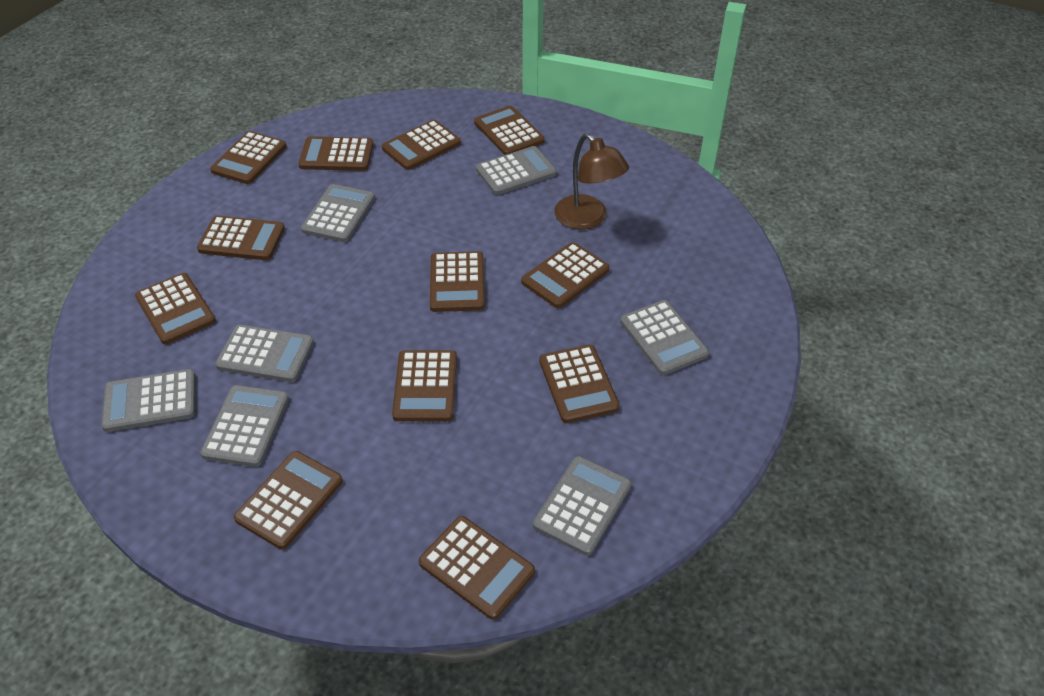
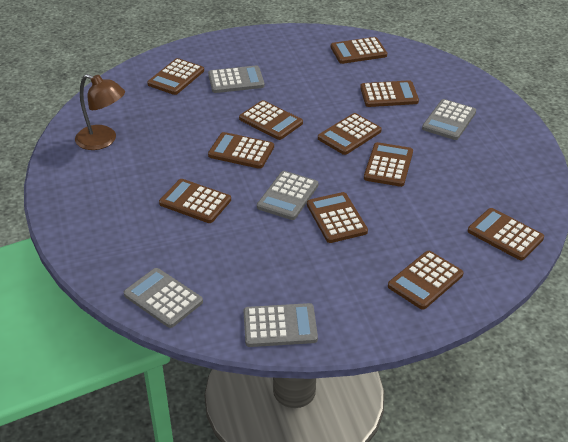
brown calculator: 12 -> 11
grey calculator: 7 -> 5

